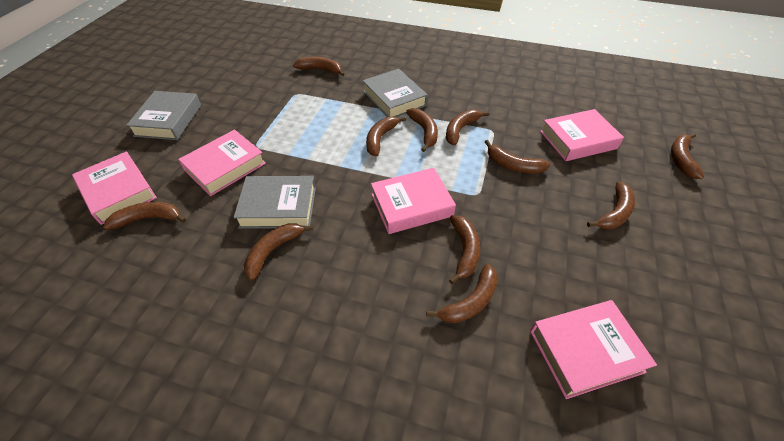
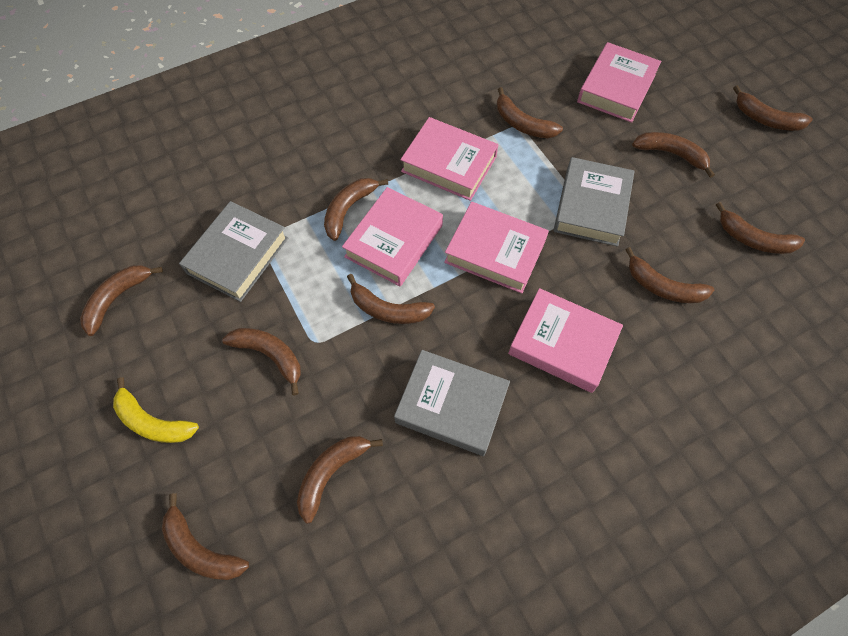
yellow banana: 0 -> 1

